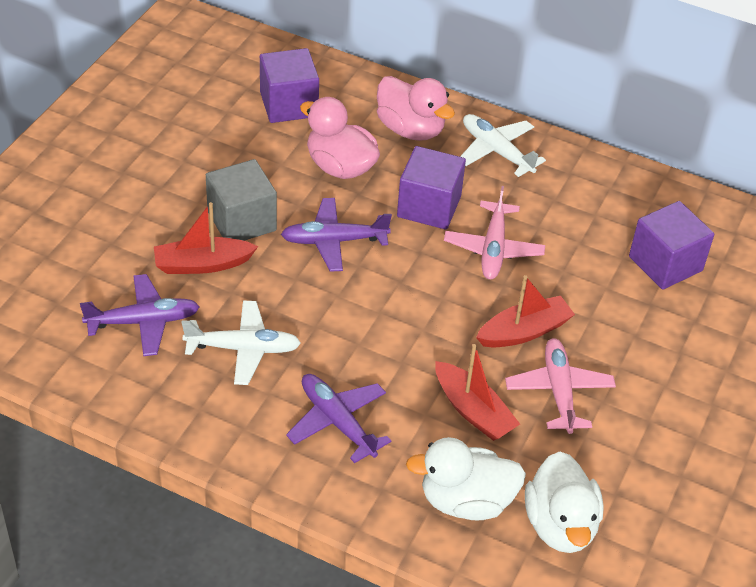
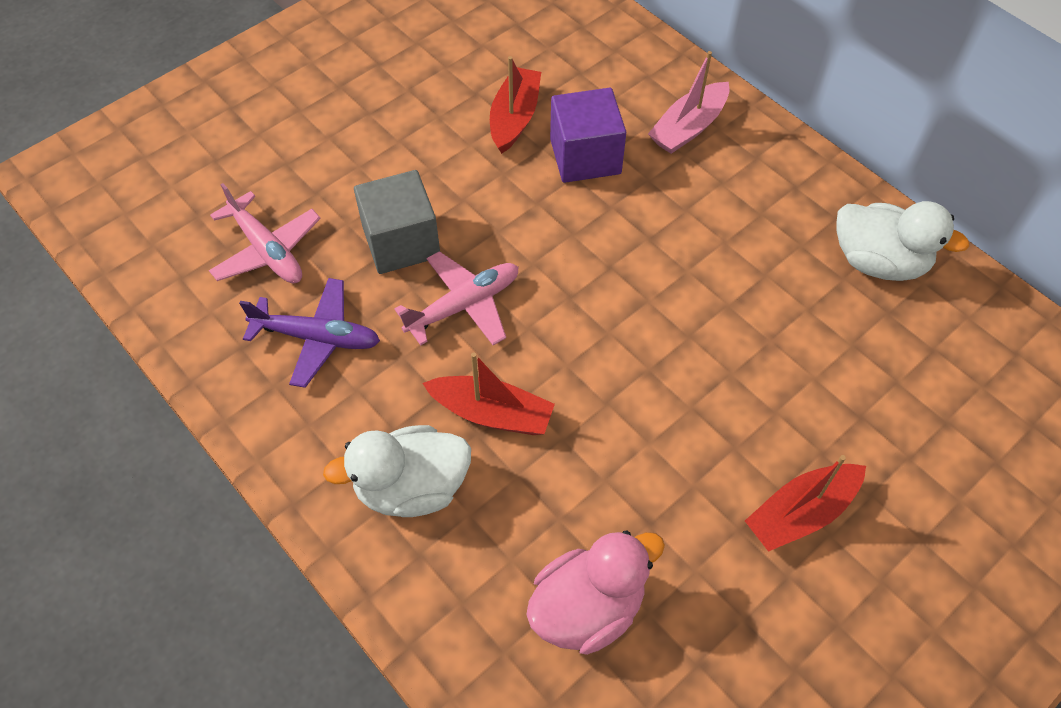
pink boat: 0 -> 1
pink duck: 2 -> 1
purple cube: 3 -> 1
purple plane: 3 -> 1
white plane: 2 -> 0

